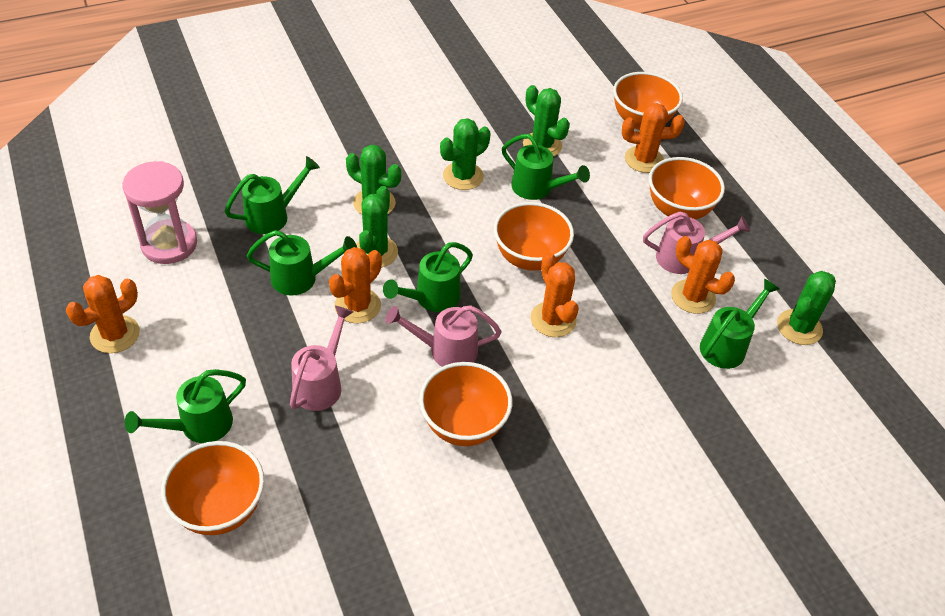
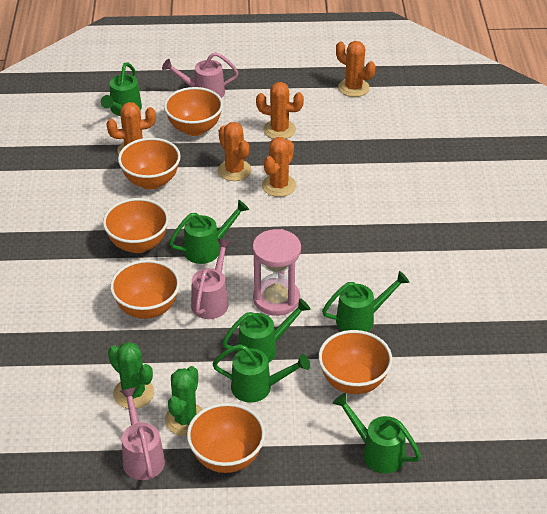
green cactus: 5 -> 2
orange bowl: 5 -> 6

